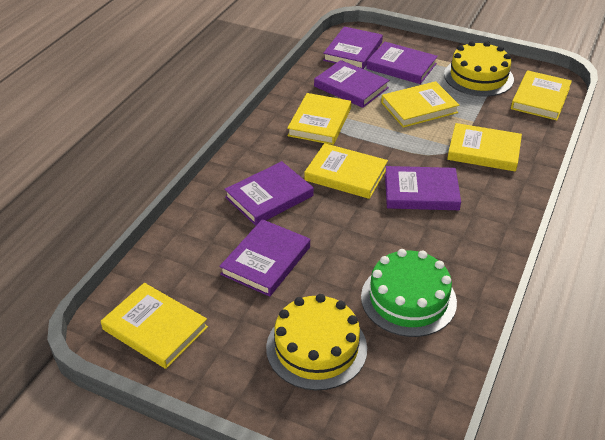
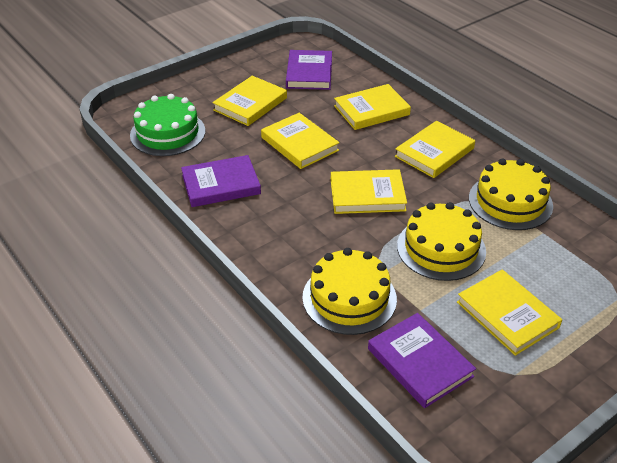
purple book: 6 -> 3
yellow cake: 2 -> 3

